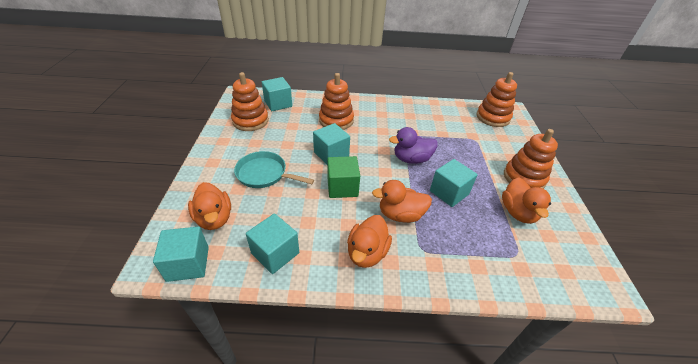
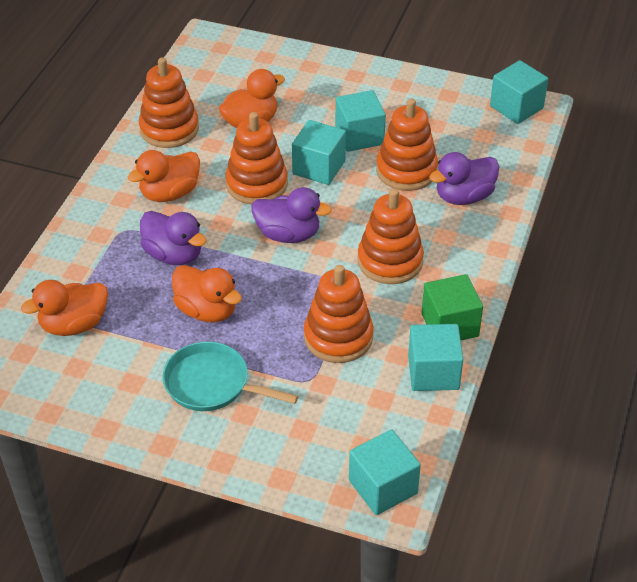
orange stacking toy: 4 -> 5
purple duck: 1 -> 3

